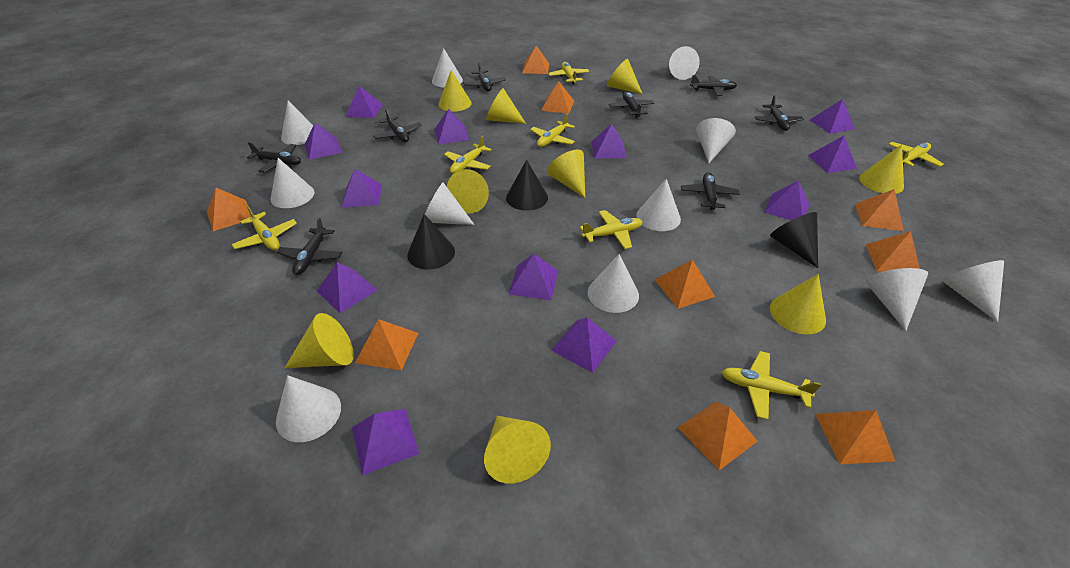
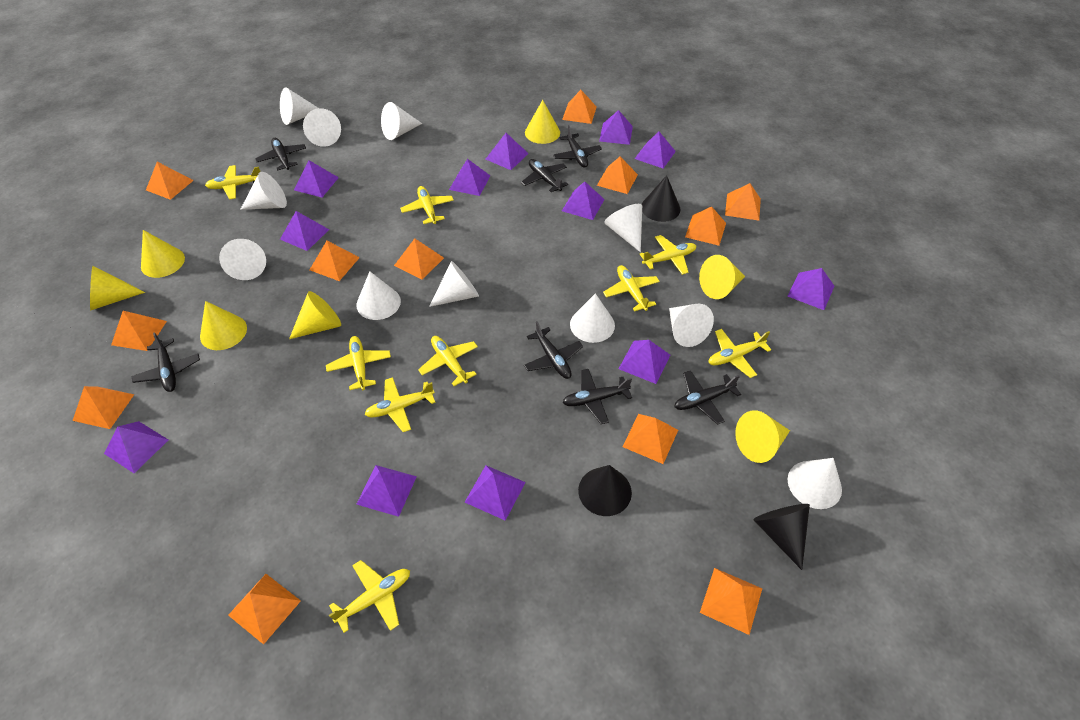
black plane: 8 -> 7
orange pyramid: 9 -> 12
yellow cone: 9 -> 7
yellow plane: 7 -> 9

